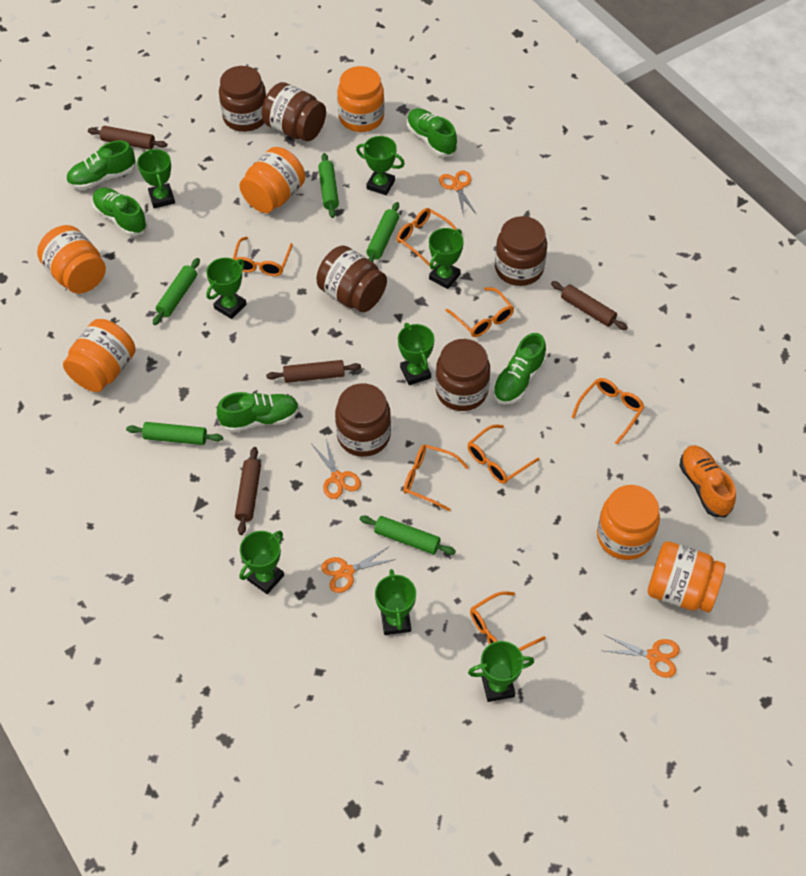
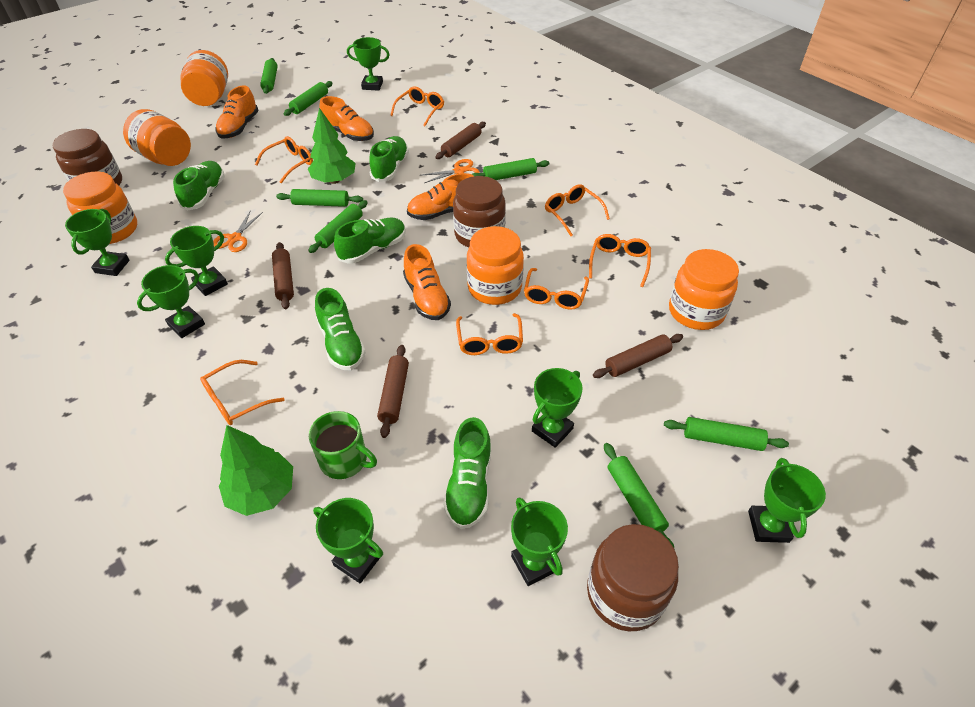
brown jar: 6 -> 3
green mug: 0 -> 1
green rolling pin: 5 -> 7
green tree: 0 -> 2
orange jar: 6 -> 5
orange scissors: 4 -> 2
orange shoe: 1 -> 4

